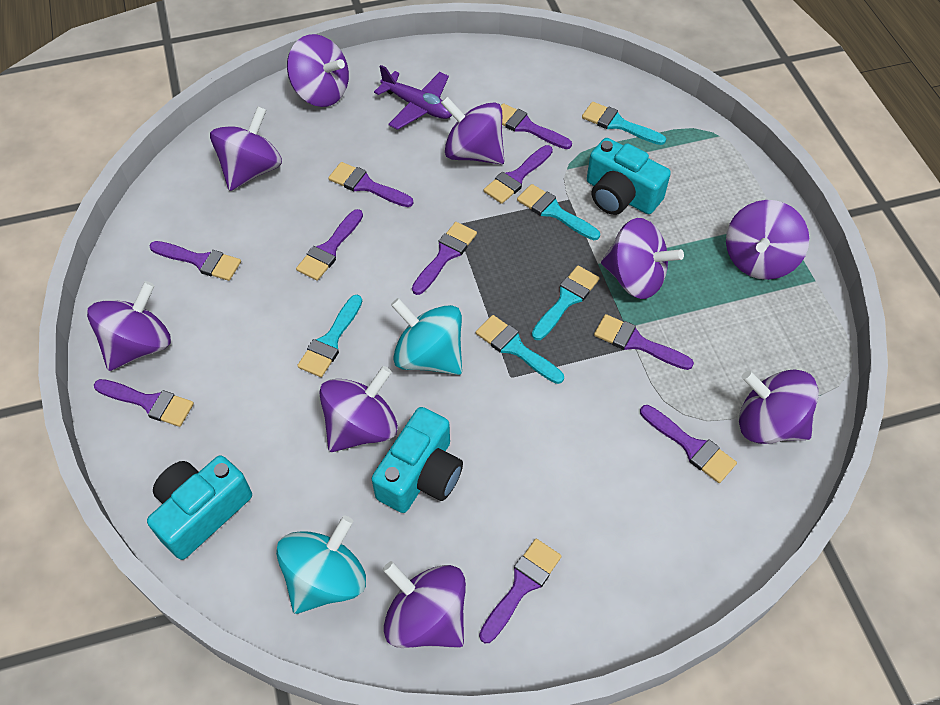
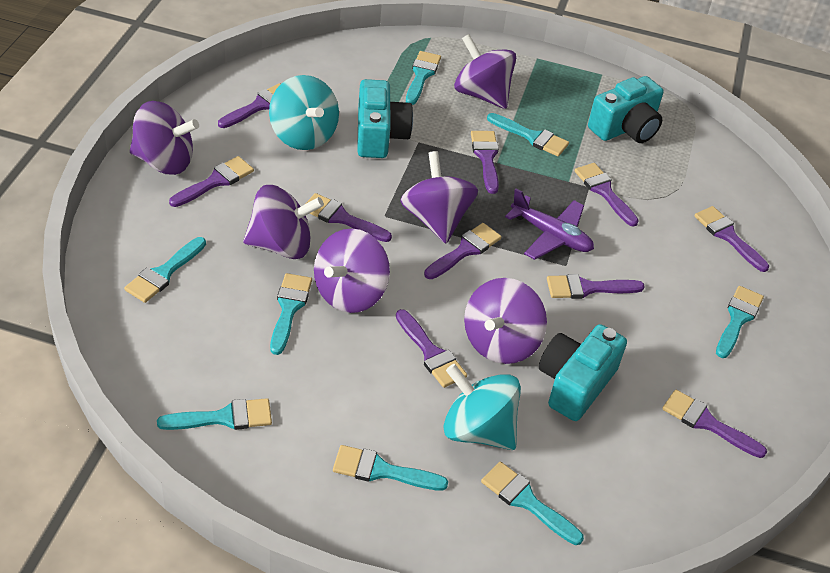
purple spinning top: 9 -> 6
turquoise brush: 5 -> 8

